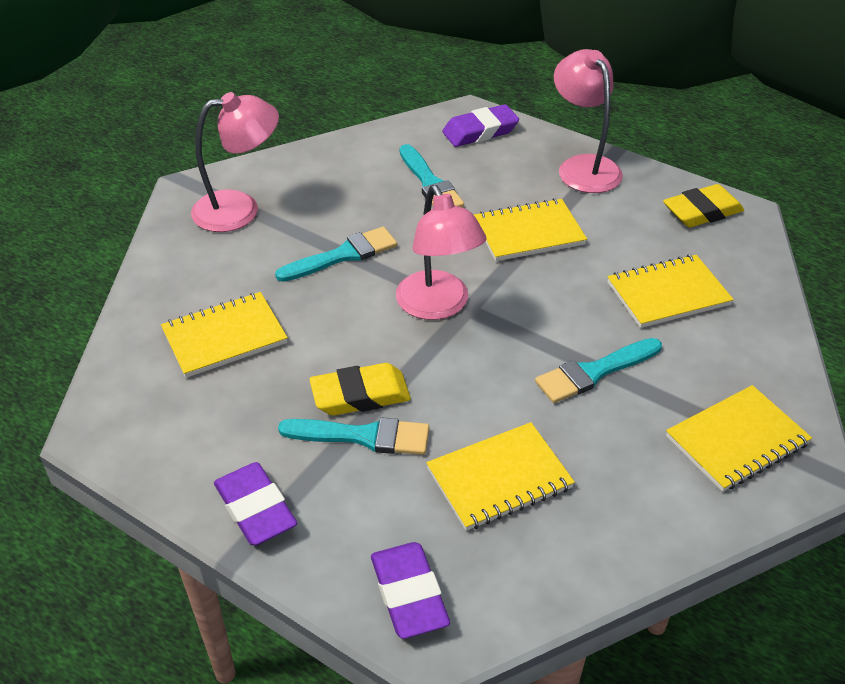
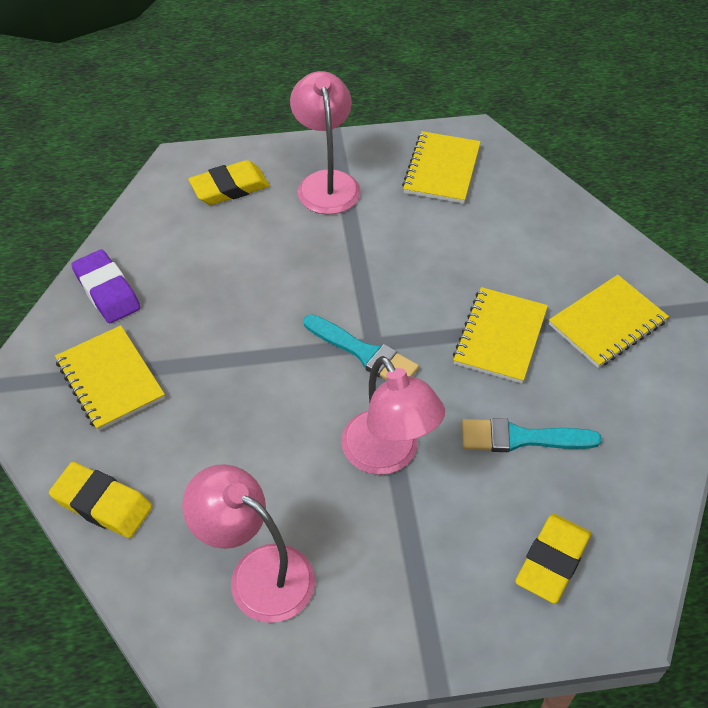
purple eraser: 3 -> 1
turquoise brush: 4 -> 2
yellow eraser: 2 -> 3
yellow notebook: 5 -> 4

